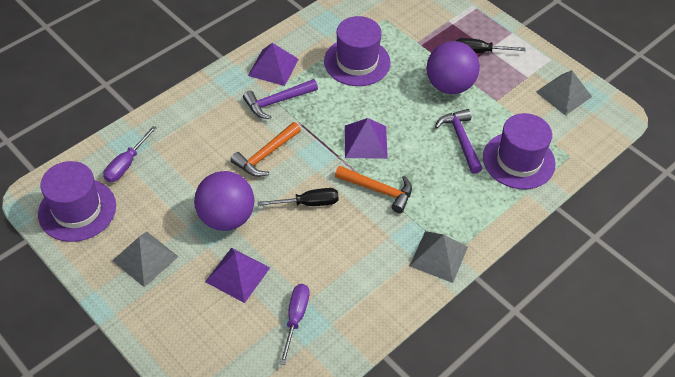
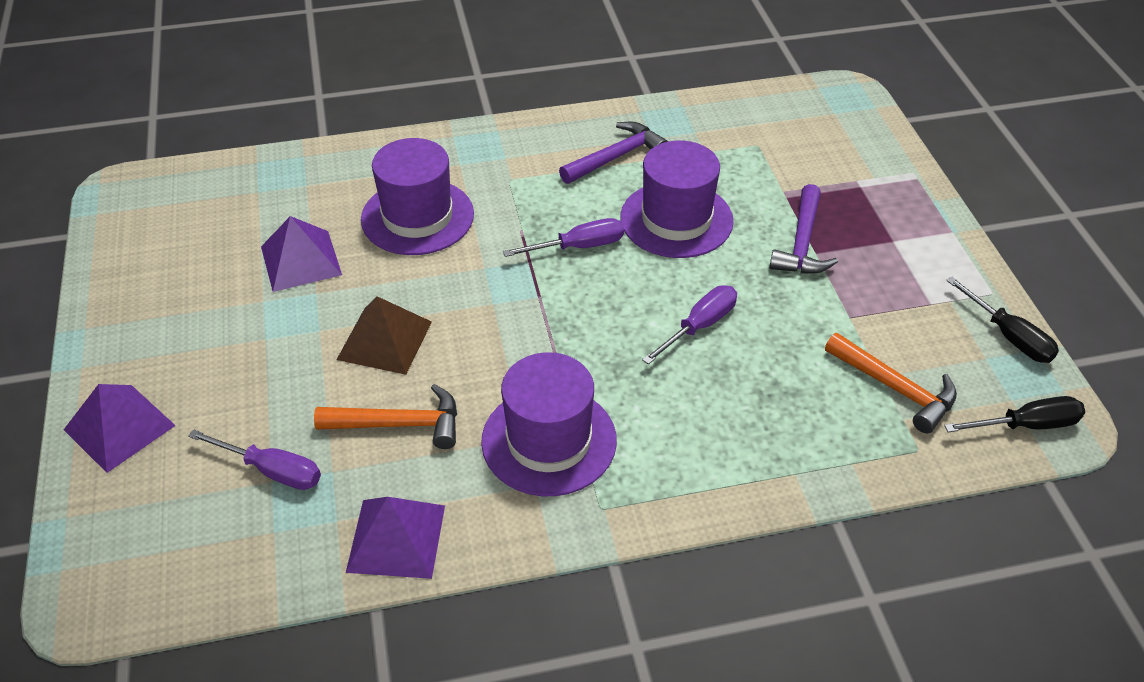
brown pyramid: 0 -> 1
grey pyramid: 3 -> 0
purple ball: 2 -> 0
purple screwdriver: 2 -> 3

